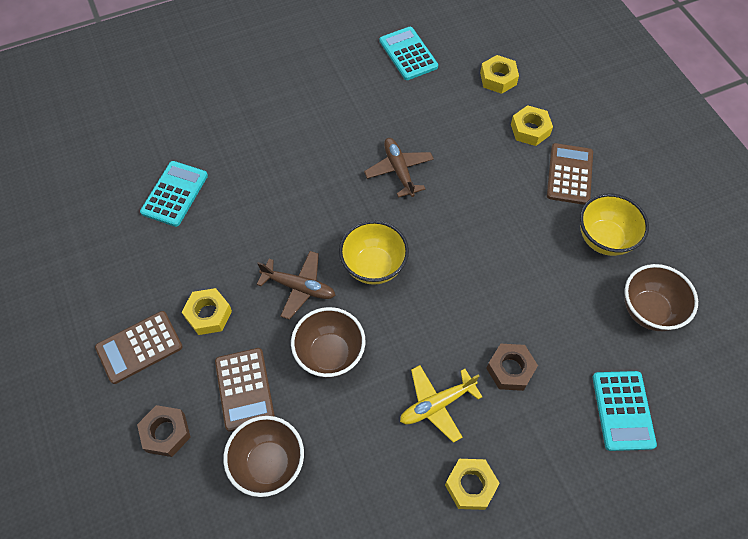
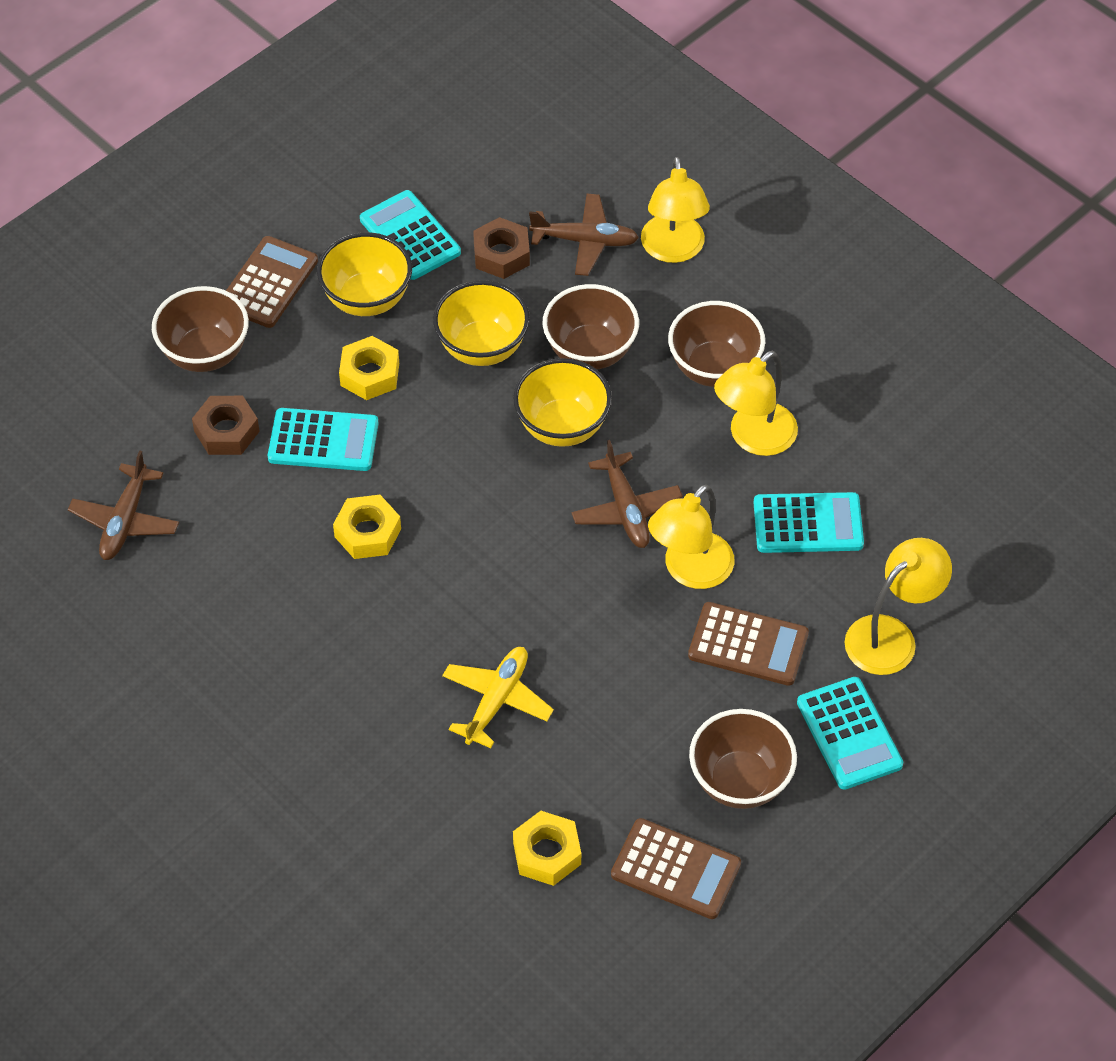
brown bowl: 3 -> 4
brown plane: 2 -> 3
turquoise calculator: 3 -> 4
yellow bowl: 2 -> 3
yellow lamp: 0 -> 4
yellow nut: 4 -> 3

